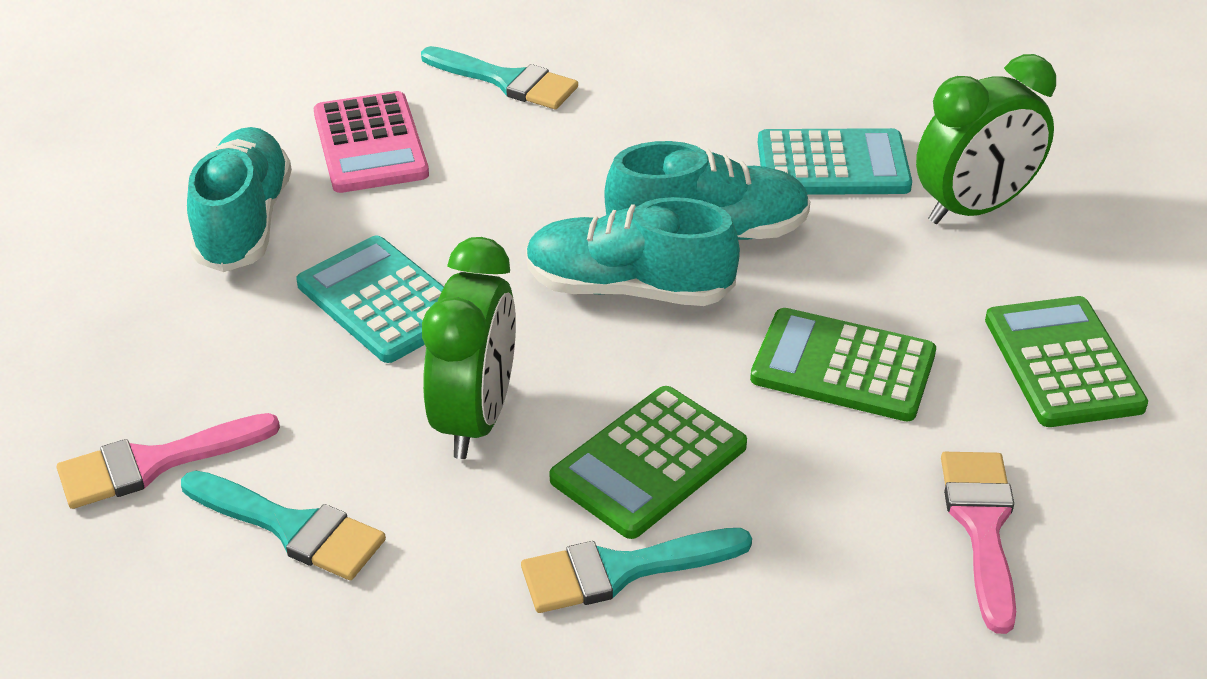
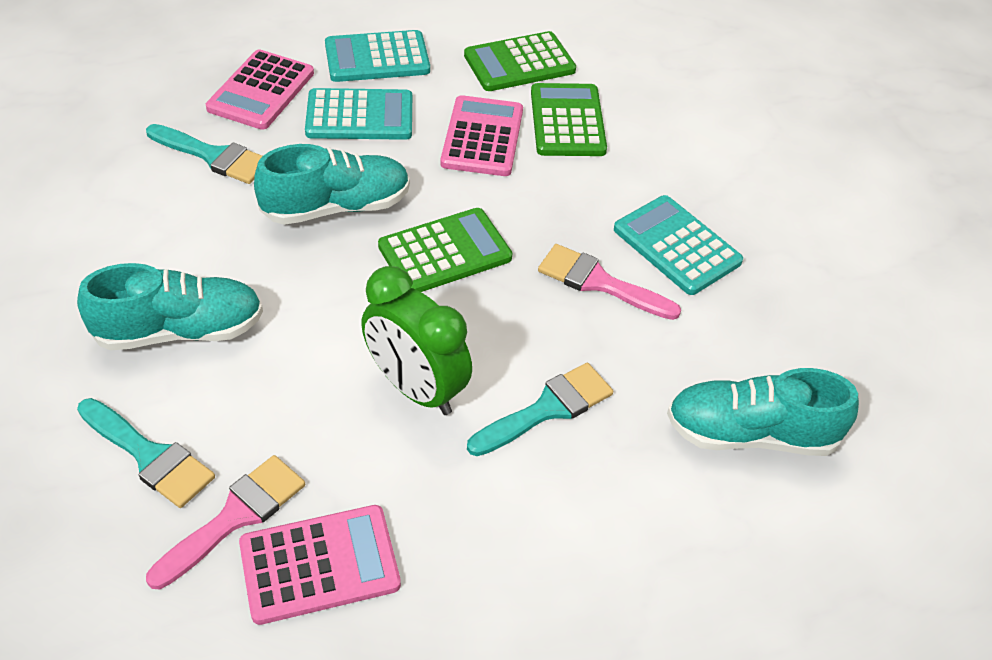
green clock: 2 -> 1
pink calculator: 1 -> 3
turquoise calculator: 2 -> 3

